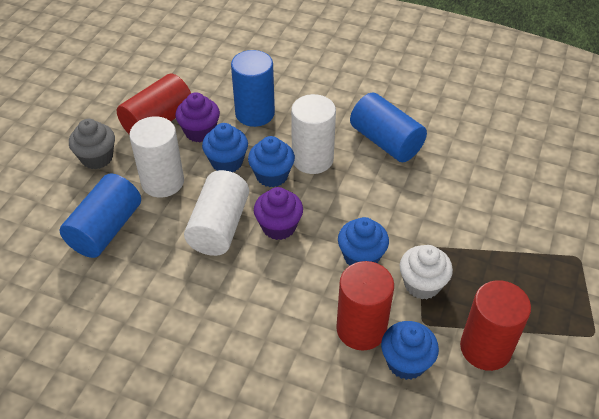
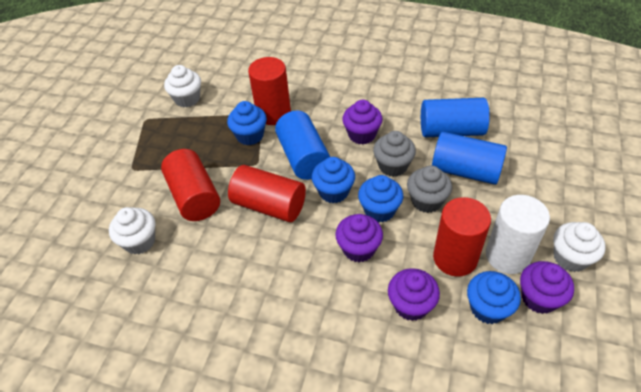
grey cupcake: 1 -> 2
purple cupcake: 2 -> 4
red cylinder: 3 -> 4
white cupcake: 1 -> 3
white cylinder: 3 -> 1

